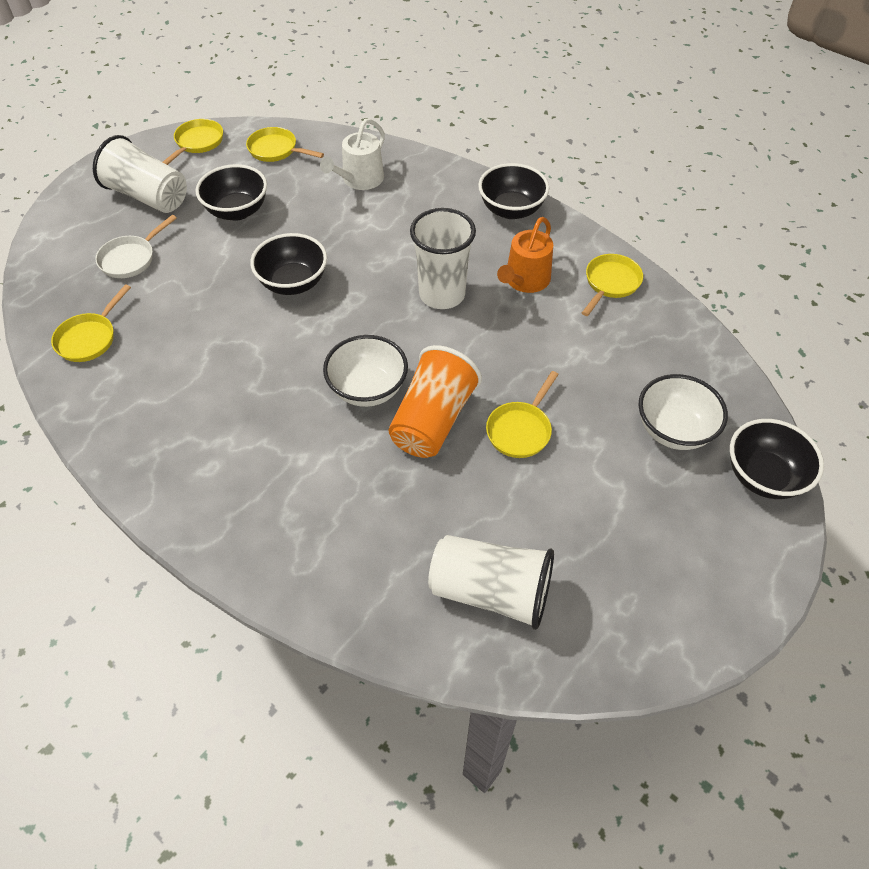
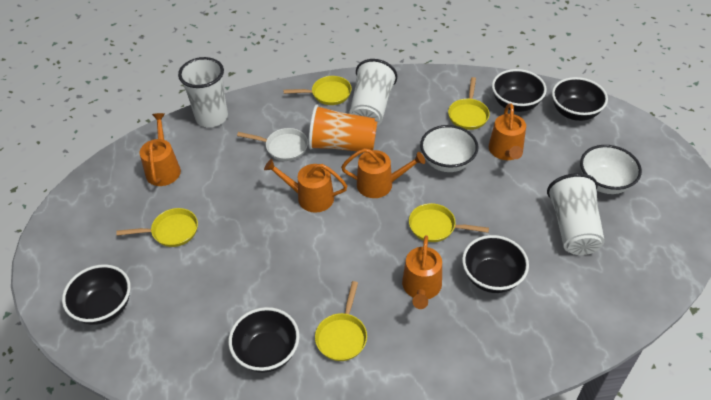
black bowl: 4 -> 5
orange watering can: 1 -> 5
white watering can: 1 -> 0

